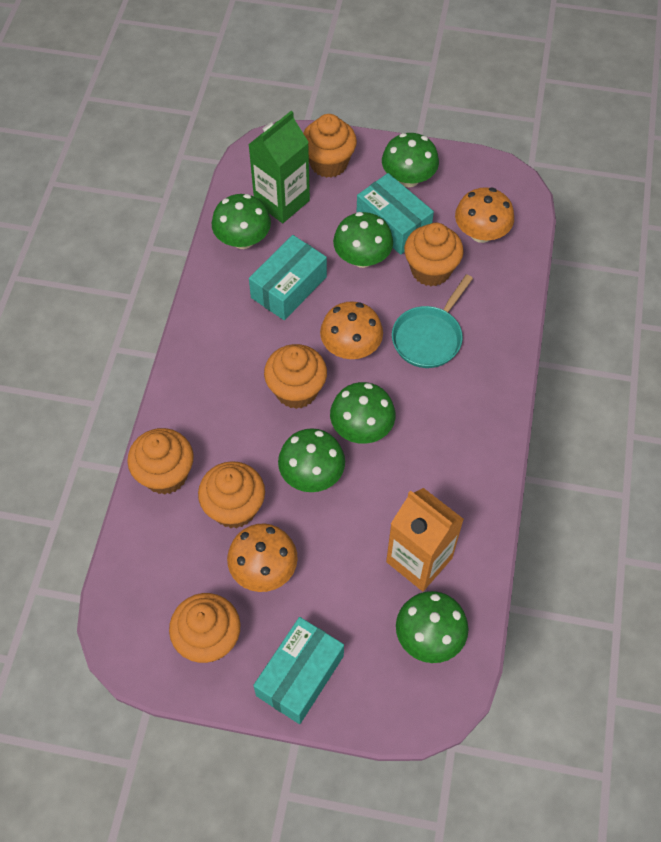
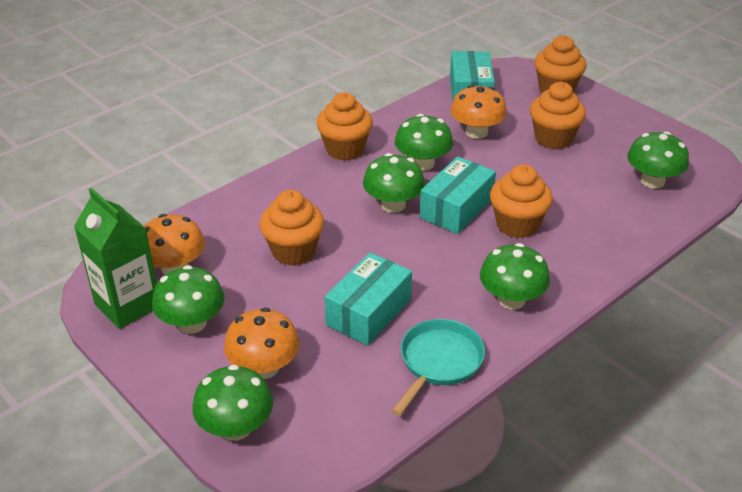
orange carton: 1 -> 0
orange cupcake: 6 -> 5

